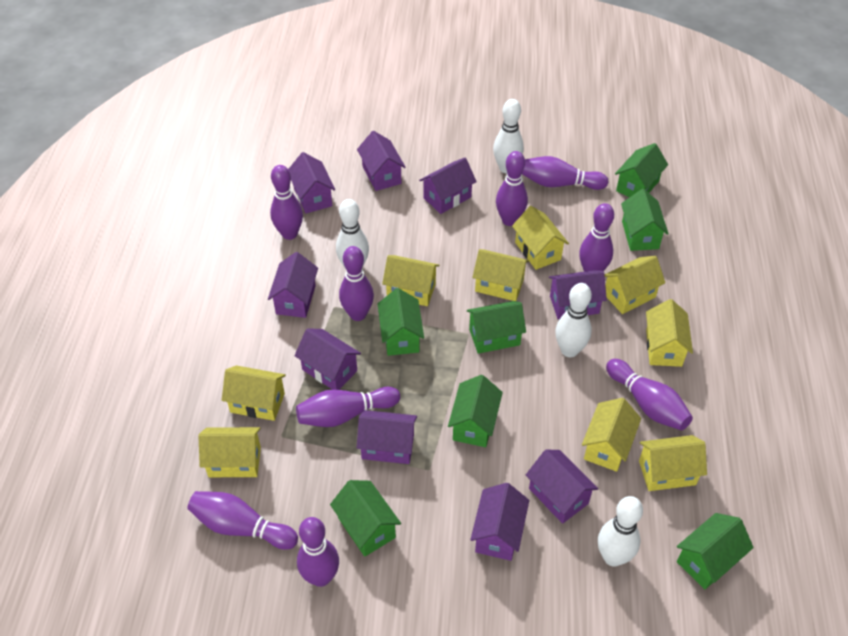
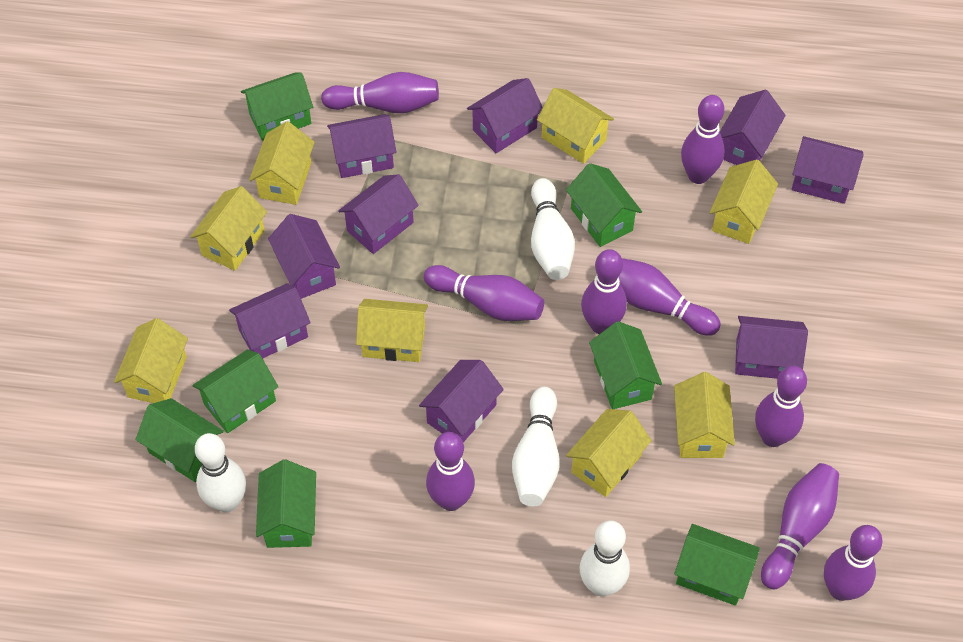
yellow house: 9 -> 8

